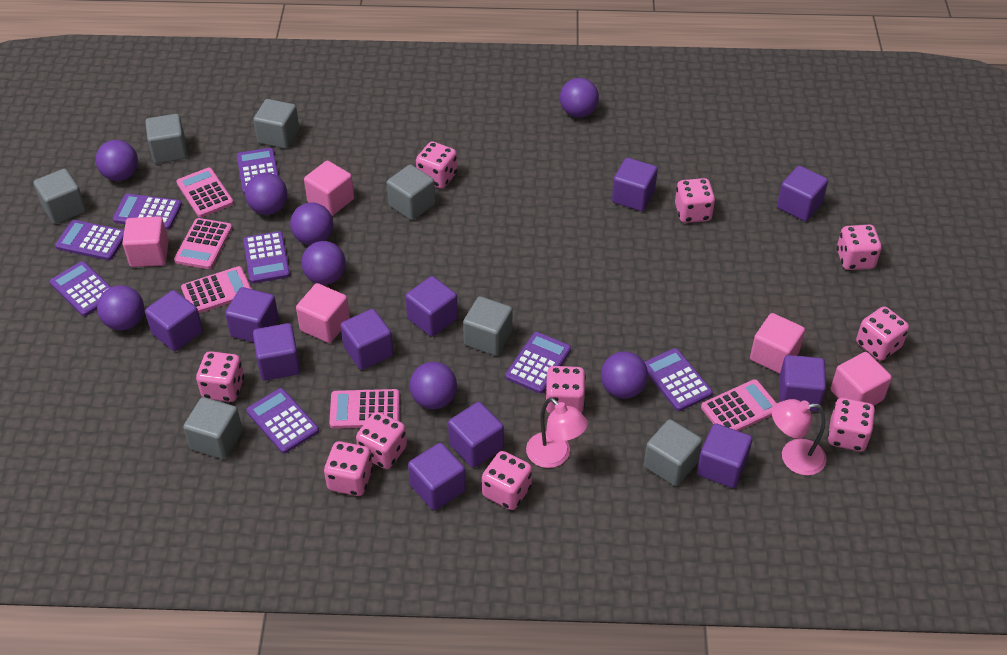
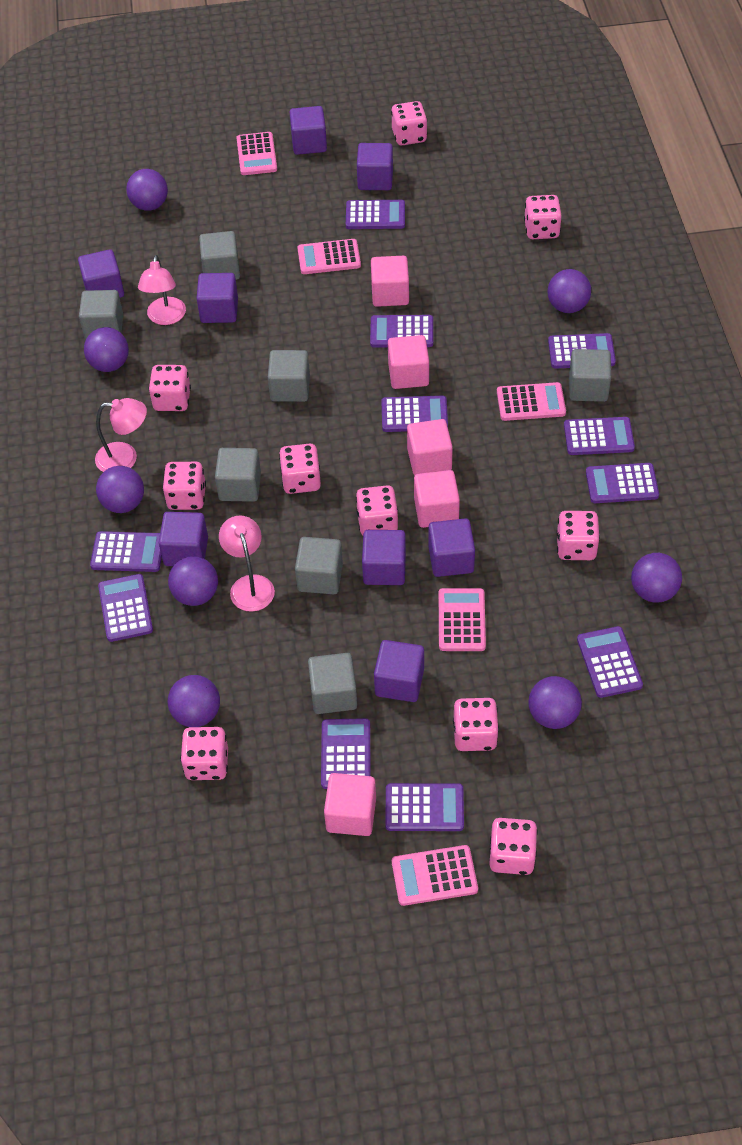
pink lamp: 2 -> 3
purple calculator: 8 -> 11
purple cube: 11 -> 8

